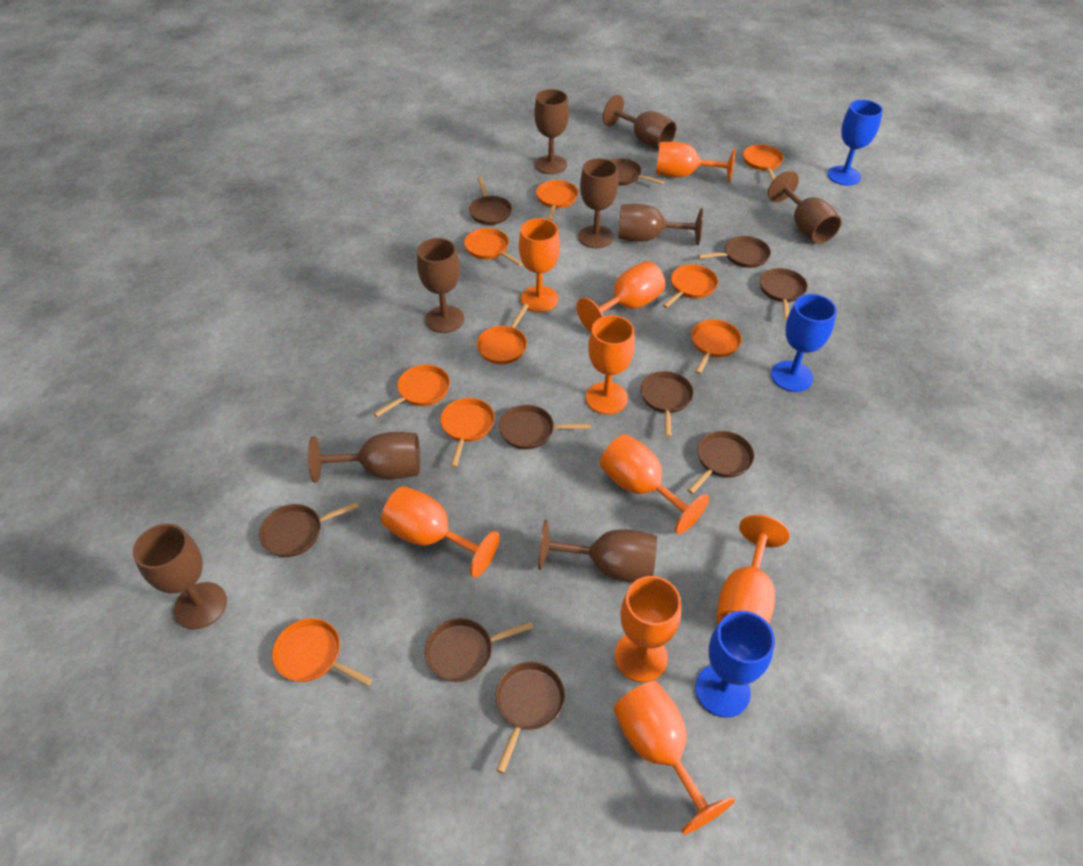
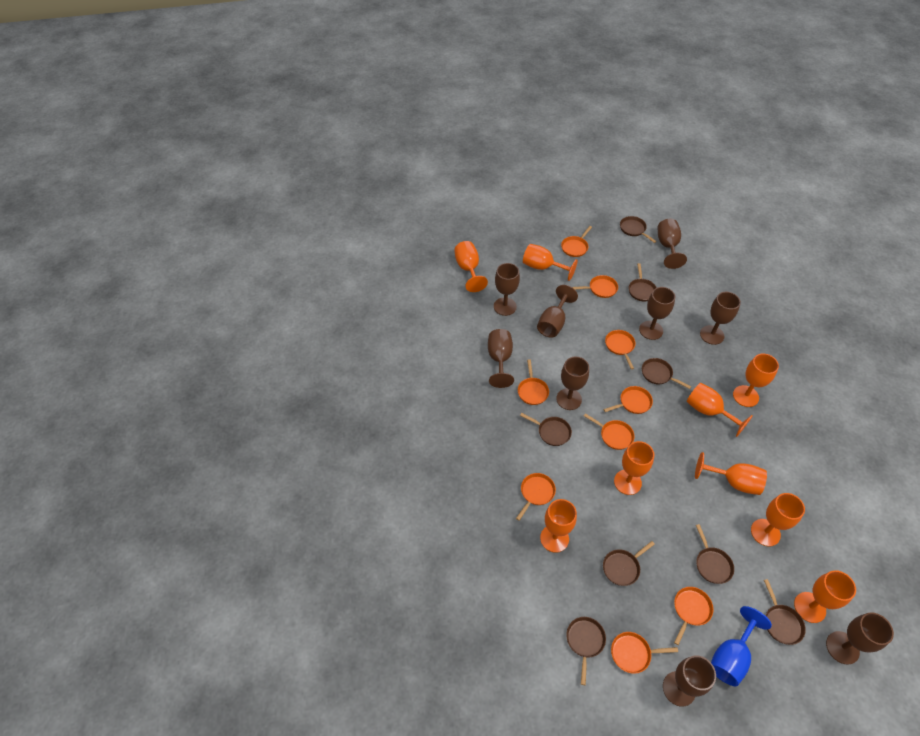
blue goblet: 3 -> 1
brown pan: 10 -> 8

